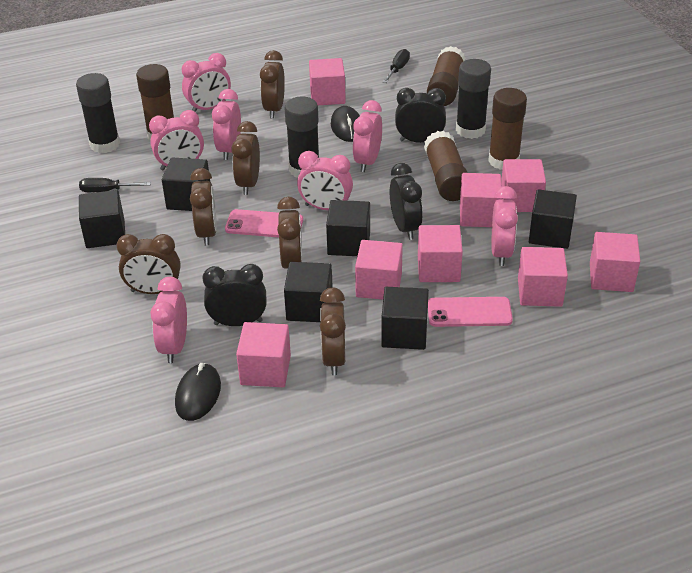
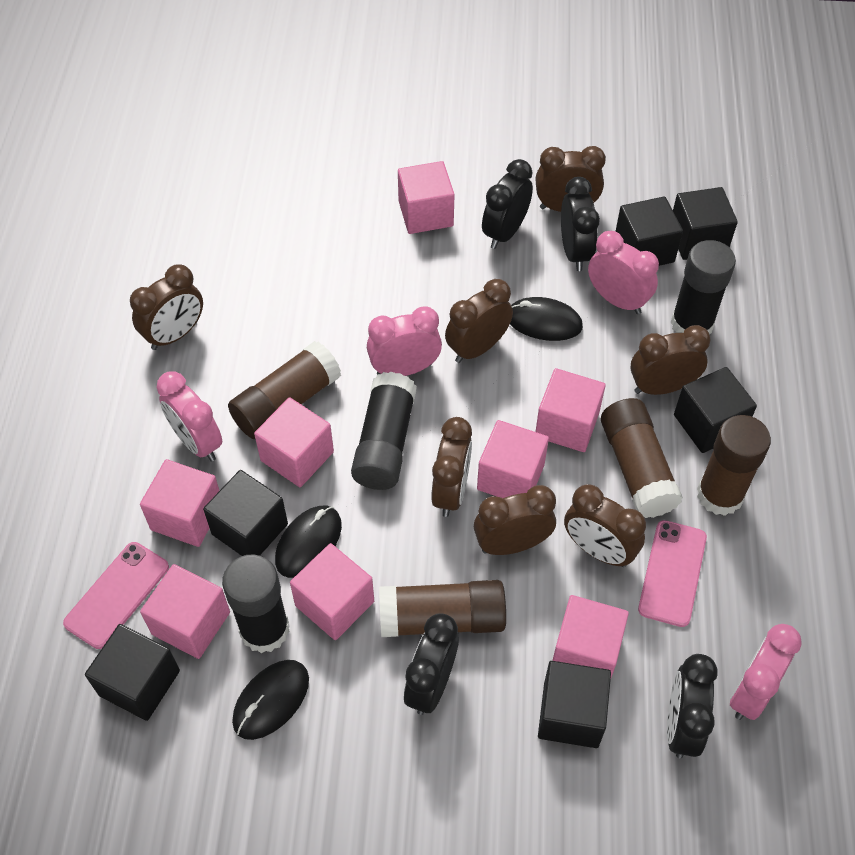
black clock: 3 -> 4
black mouse: 2 -> 3
black screwdriver: 2 -> 0
brown clock: 6 -> 7
pink clock: 7 -> 4

